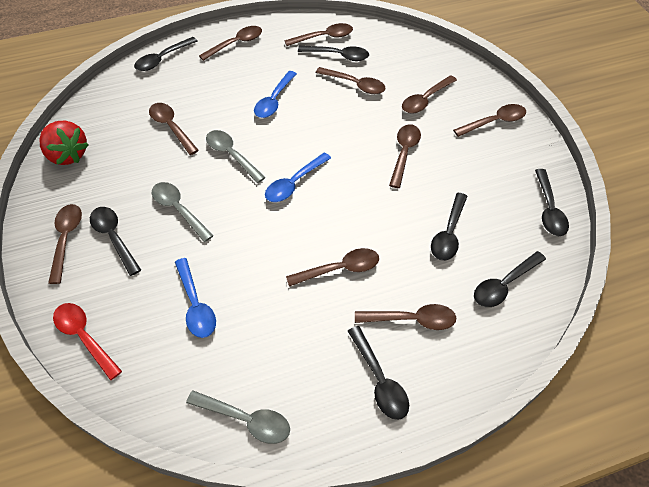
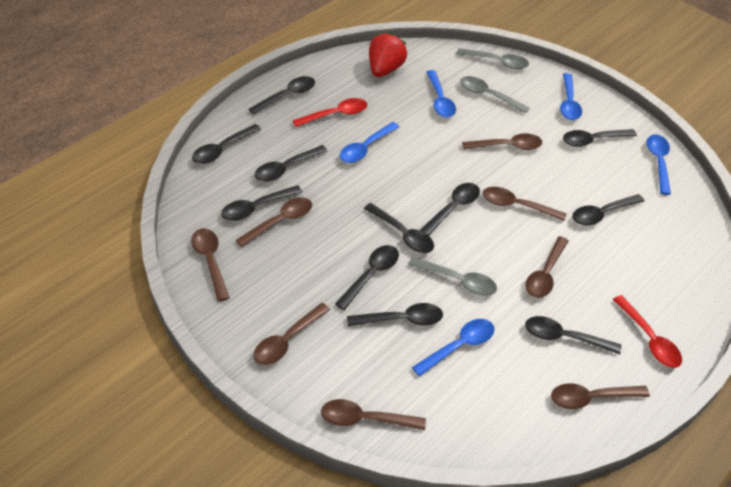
black spoon: 7 -> 11
blue spoon: 3 -> 5
brown spoon: 10 -> 8
red spoon: 1 -> 2

